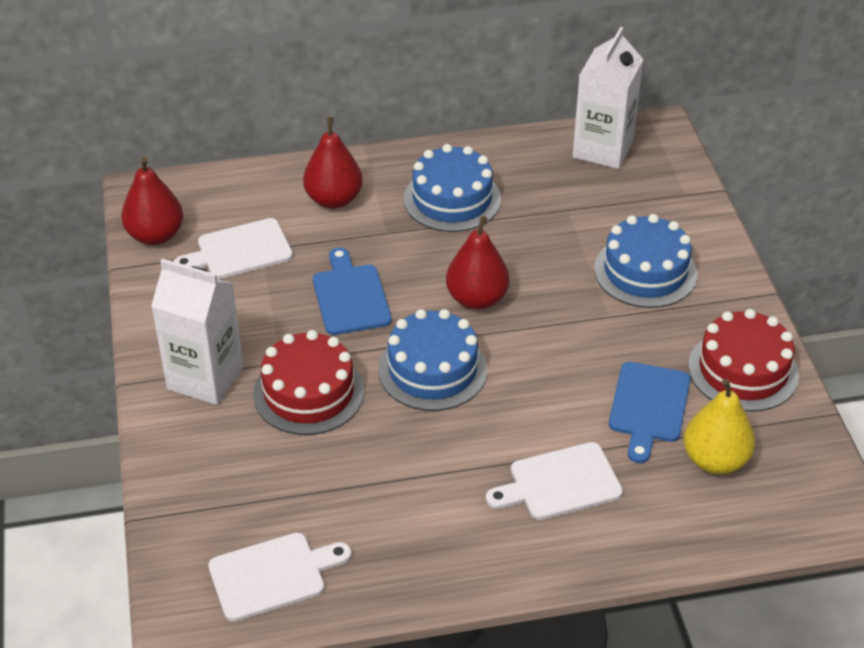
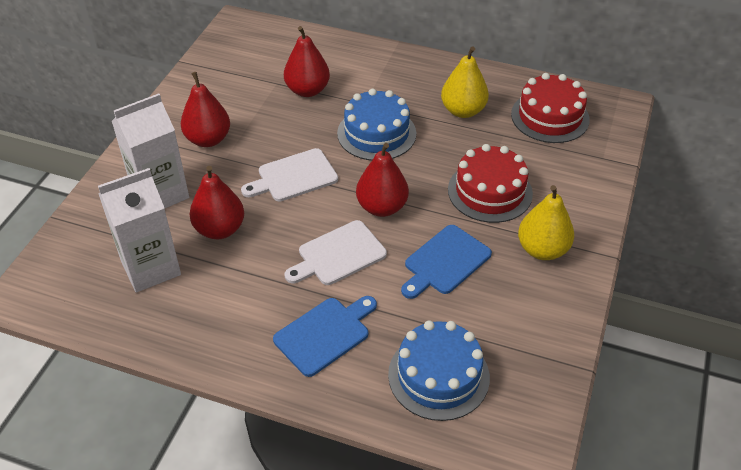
blue cake: 3 -> 2
red pear: 3 -> 4
white cutting board: 3 -> 2
yellow pear: 1 -> 2

